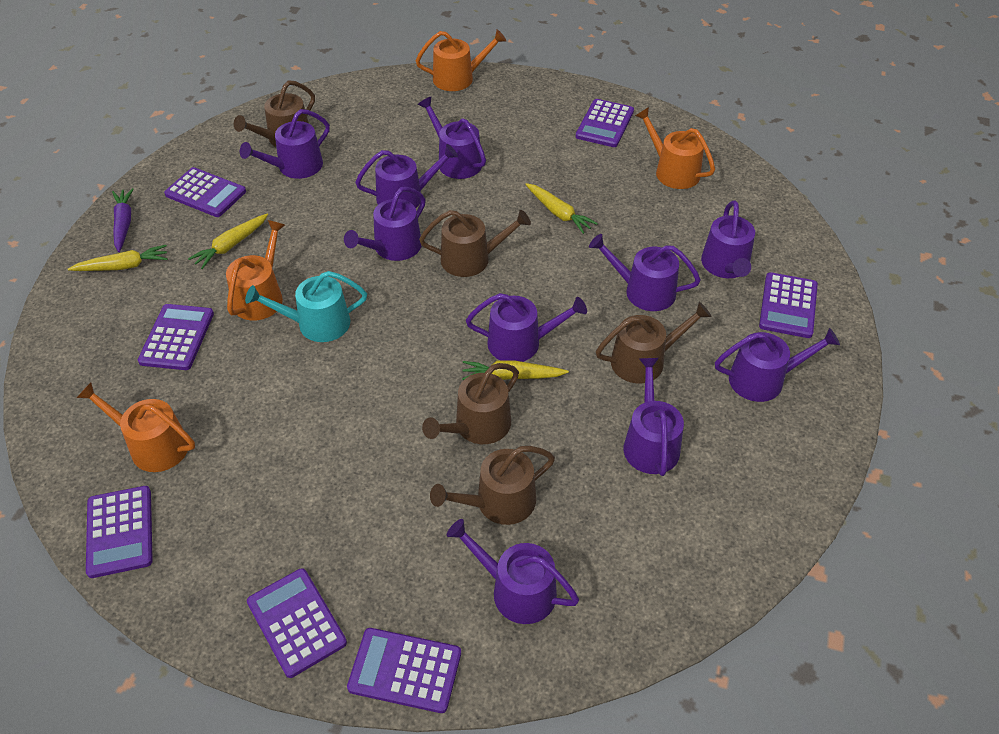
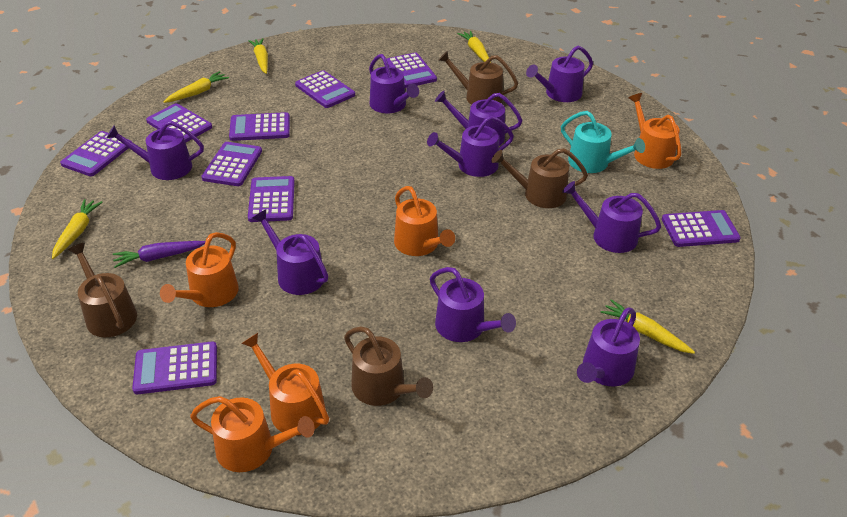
brown watering can: 5 -> 4
orange watering can: 4 -> 5
purple calculator: 7 -> 9
purple watering can: 10 -> 9
yellow carrot: 4 -> 5

